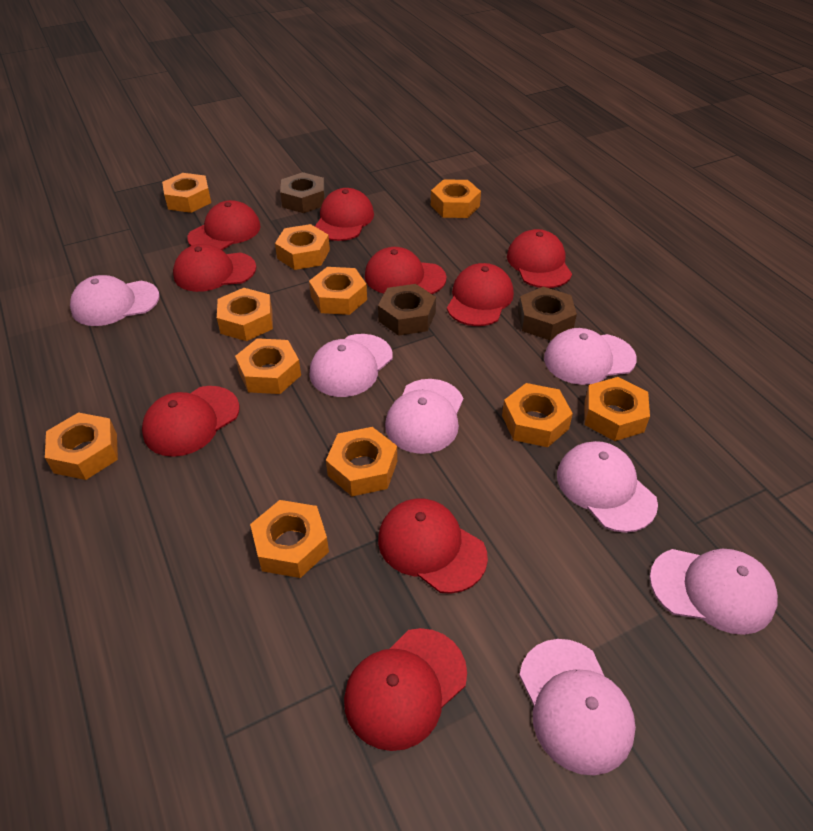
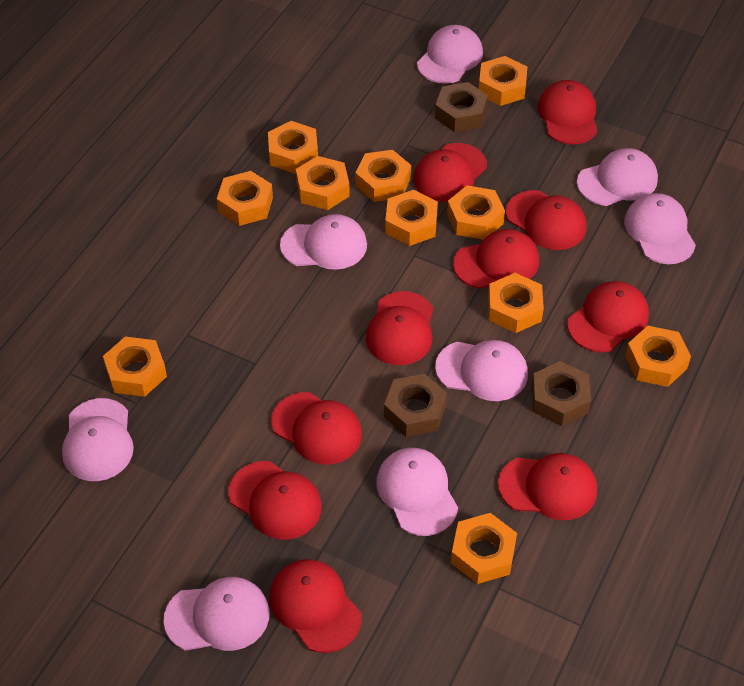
pink cap: 7 -> 8
red cap: 9 -> 10

